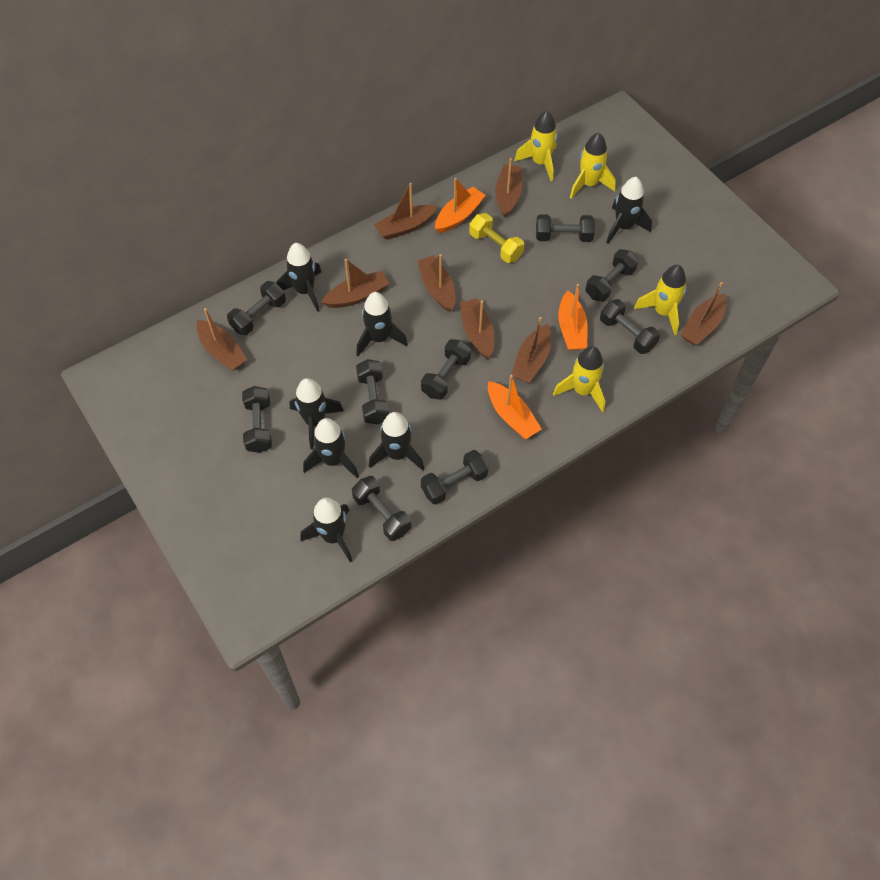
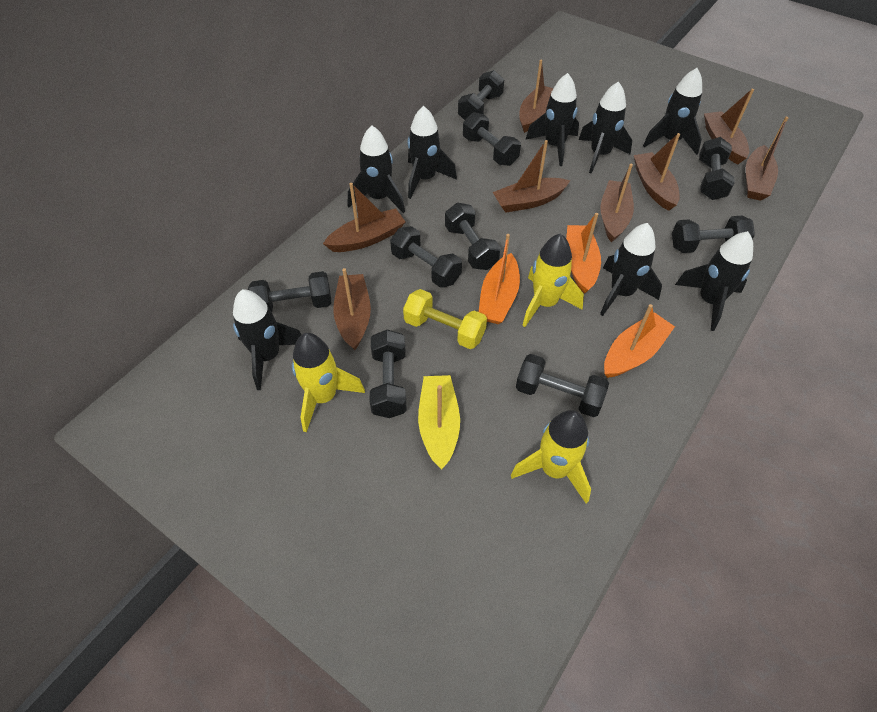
black rocket: 7 -> 8
yellow boat: 0 -> 1
yellow rocket: 4 -> 3

